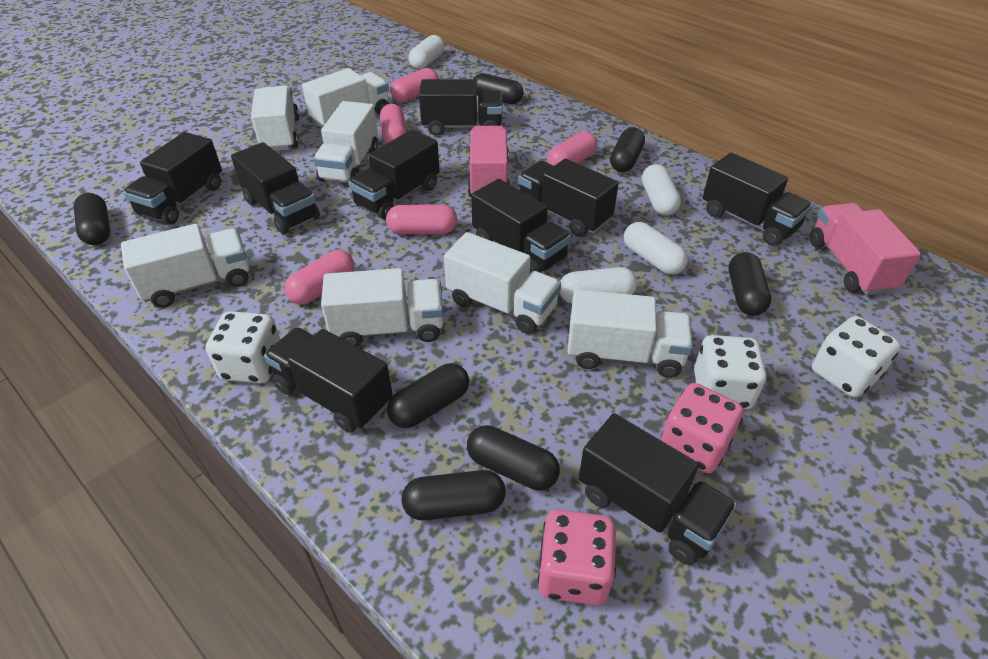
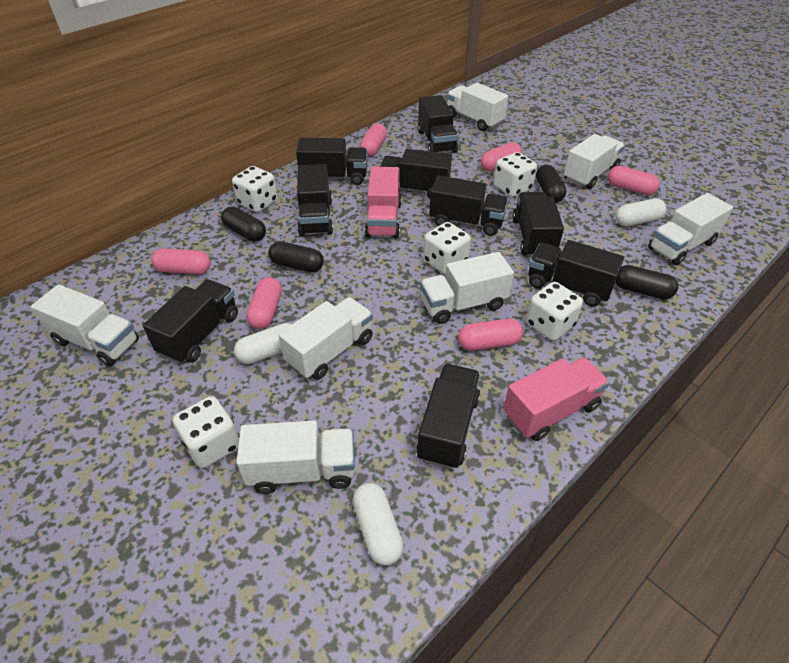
black capsule: 7 -> 4
pink capsule: 5 -> 6
pink dice: 2 -> 0
white capsule: 4 -> 3
white dice: 3 -> 5

